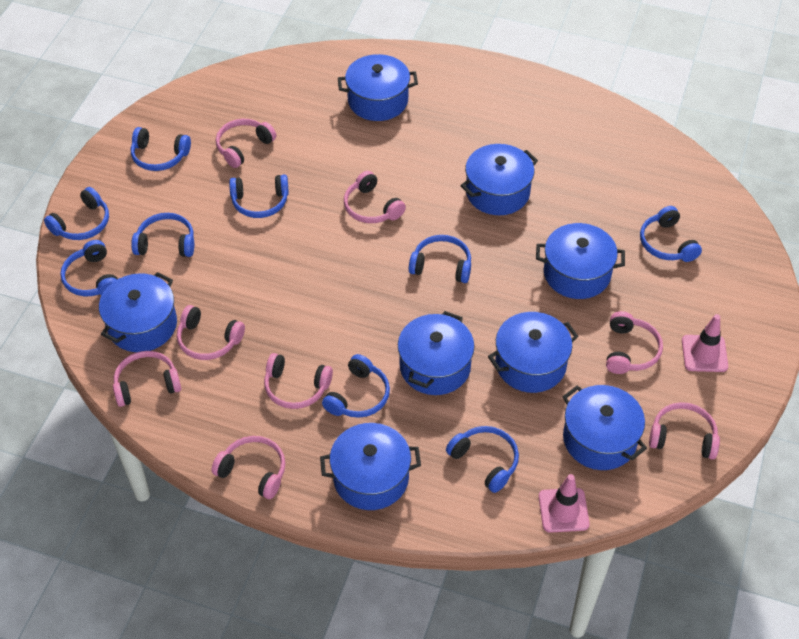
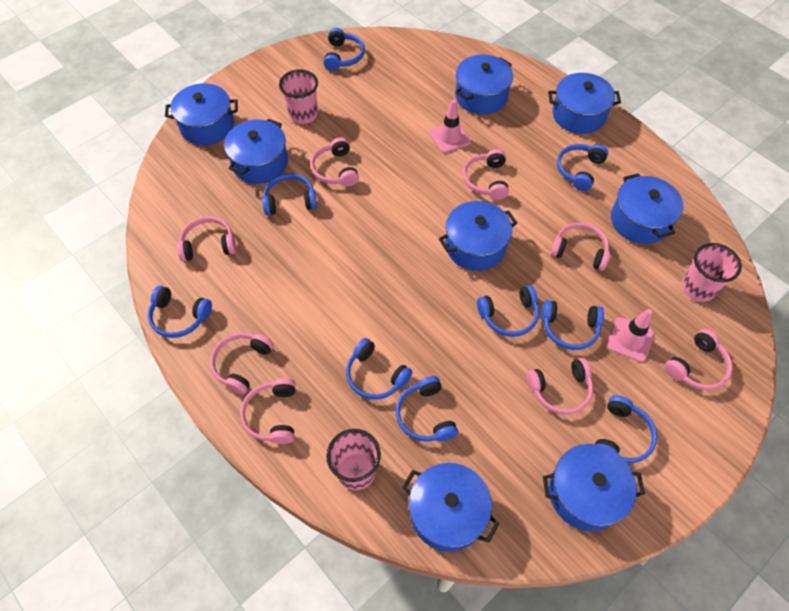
pink cup: 0 -> 3

